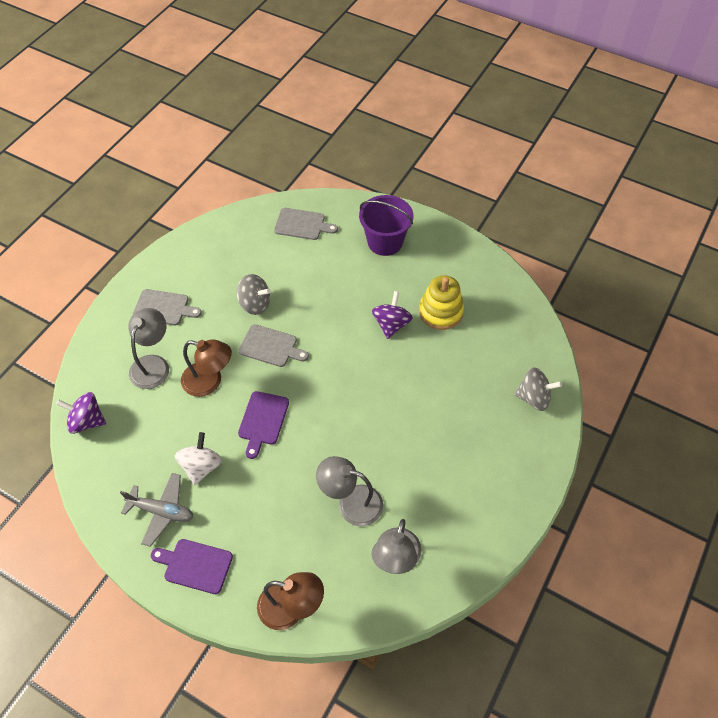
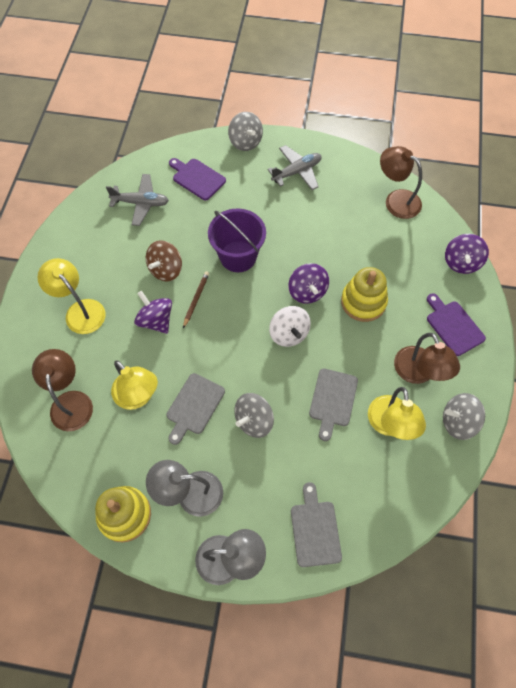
brown lamp: 2 -> 3
brown pencil: 0 -> 1
brown spinning top: 0 -> 1
grey lamp: 3 -> 2
grey plane: 1 -> 2
grey spinning top: 2 -> 3
purple spinning top: 2 -> 3
yellow lamp: 0 -> 3
yellow stacking toy: 1 -> 2

